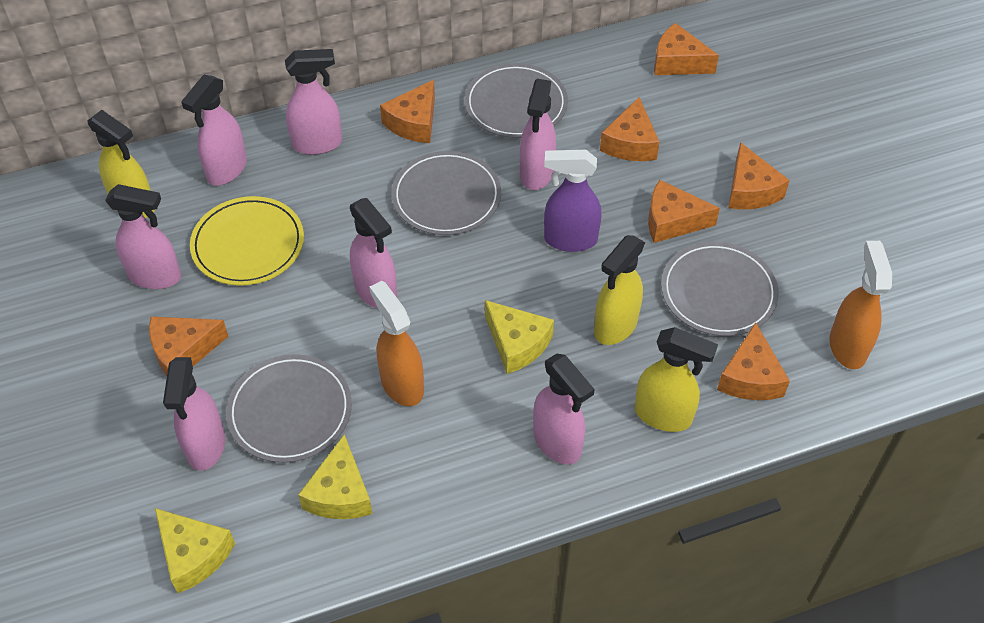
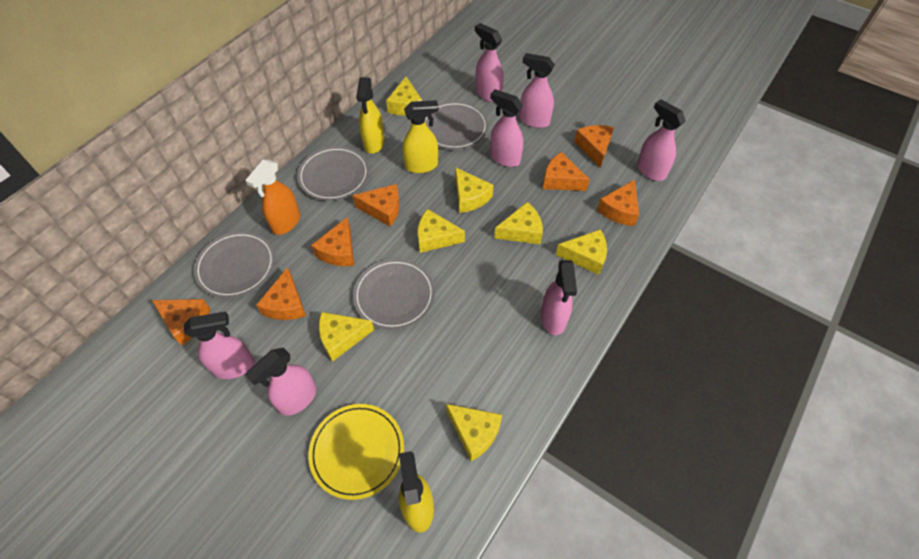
orange spray bottle: 2 -> 1
purple spray bottle: 1 -> 0
yellow cheese: 3 -> 7

